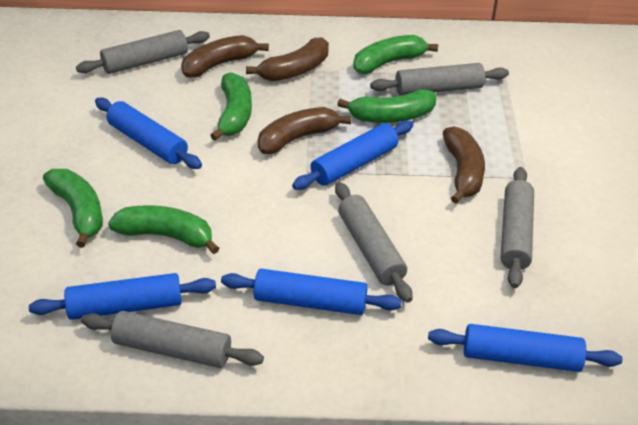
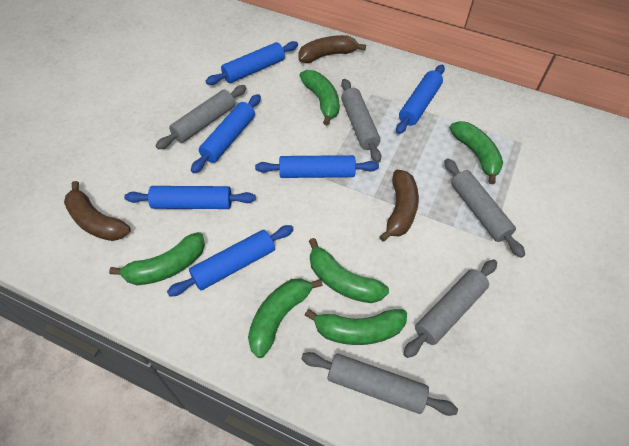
blue rolling pin: 5 -> 6
brown banana: 4 -> 3
green banana: 5 -> 6

